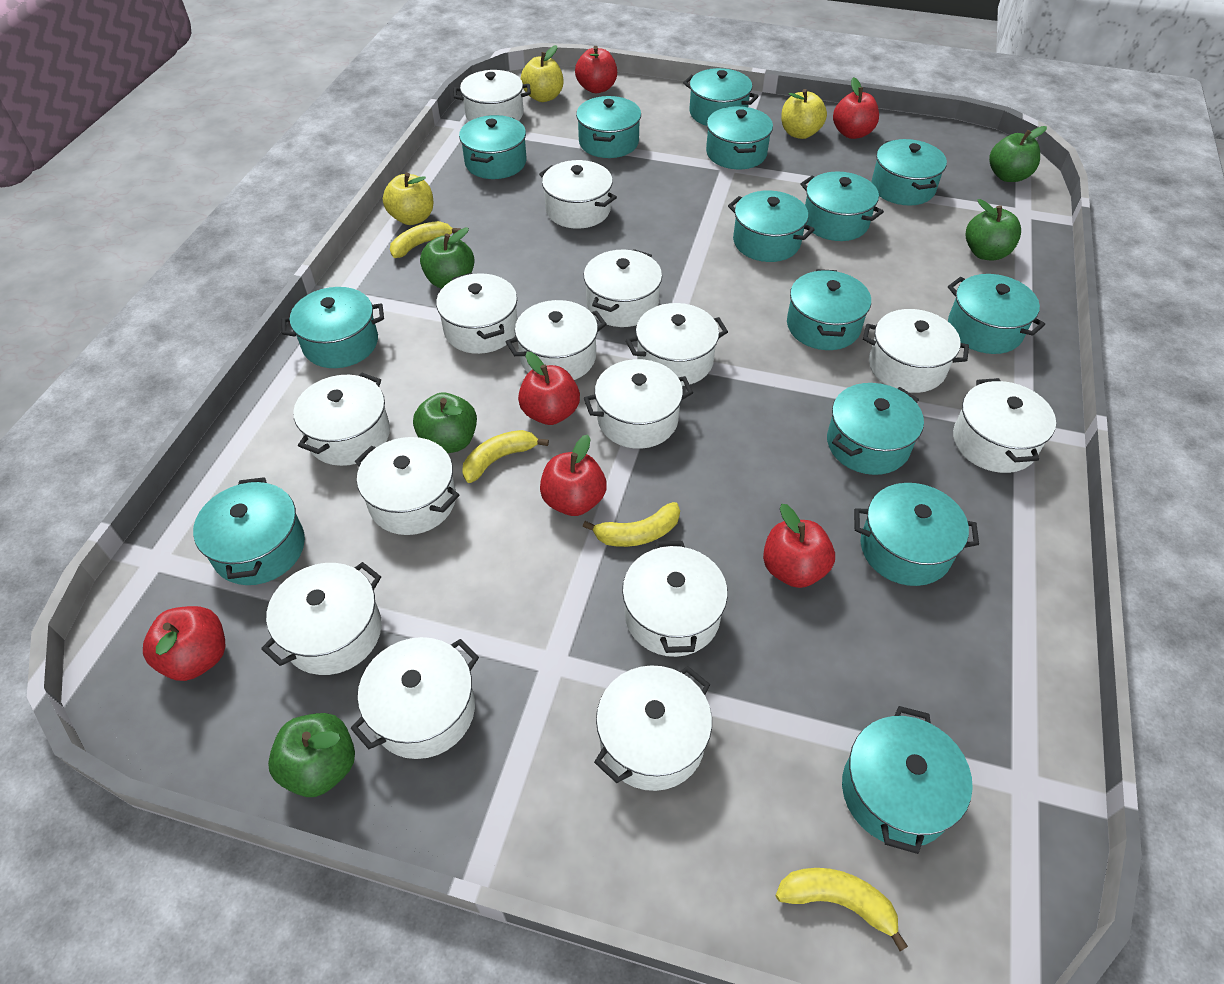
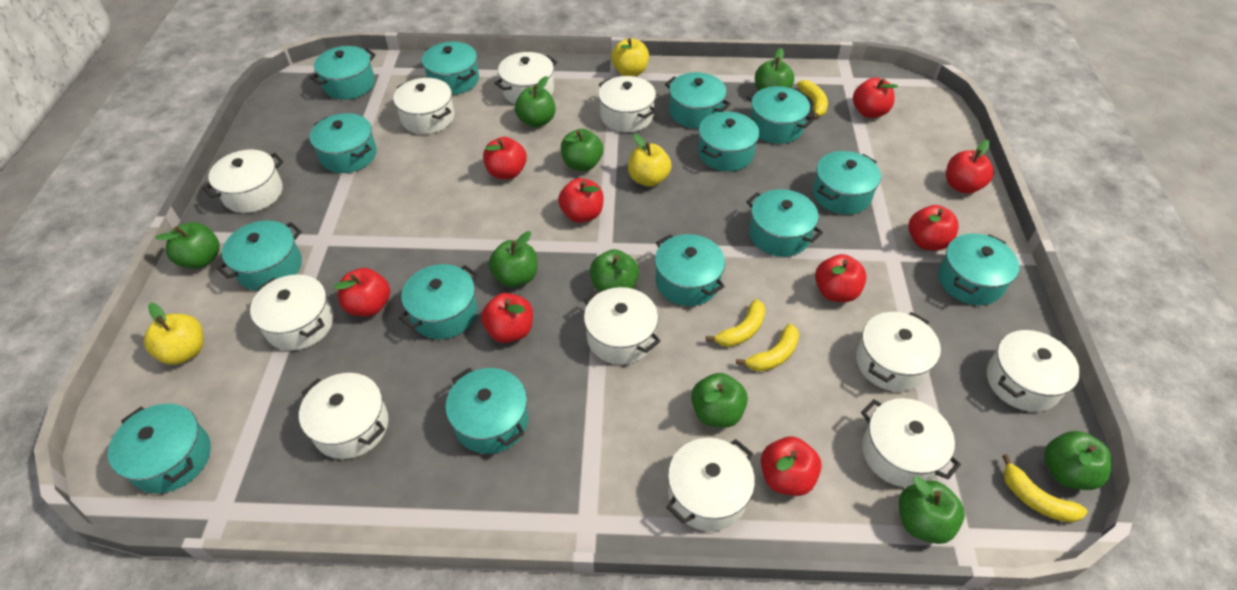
green apple: 5 -> 9
red apple: 6 -> 9
white pot: 15 -> 11

